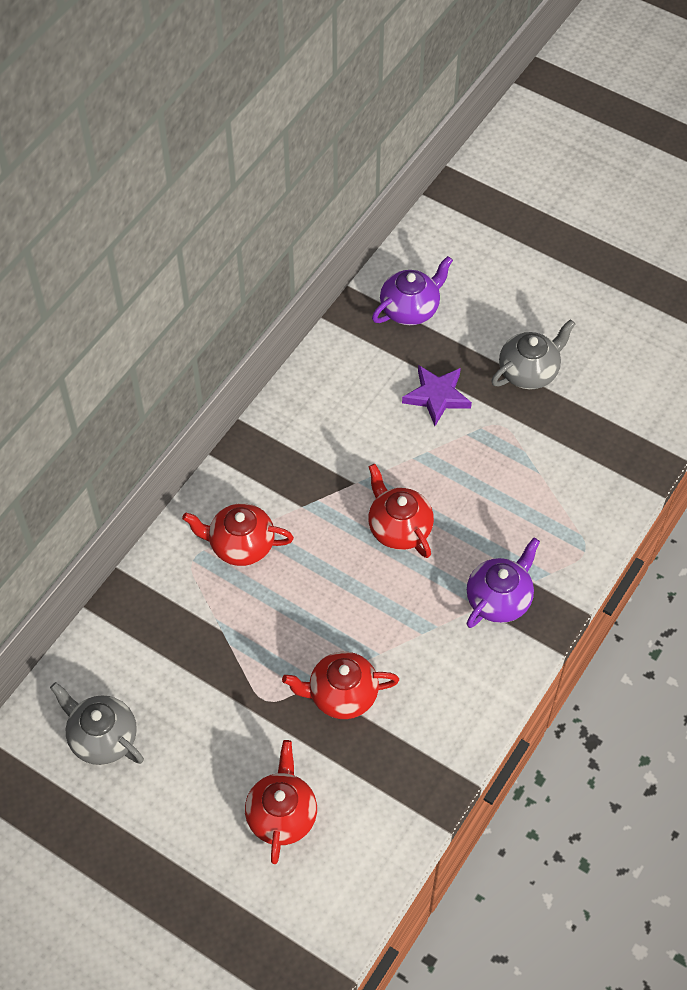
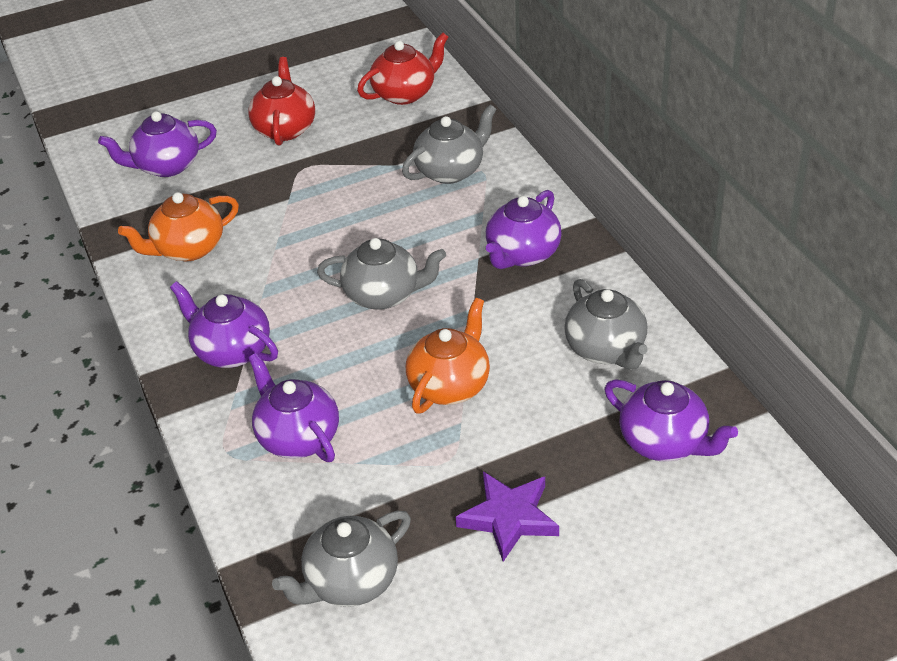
grey teapot: 2 -> 4
orange teapot: 0 -> 2
purple teapot: 2 -> 5
red teapot: 4 -> 2

